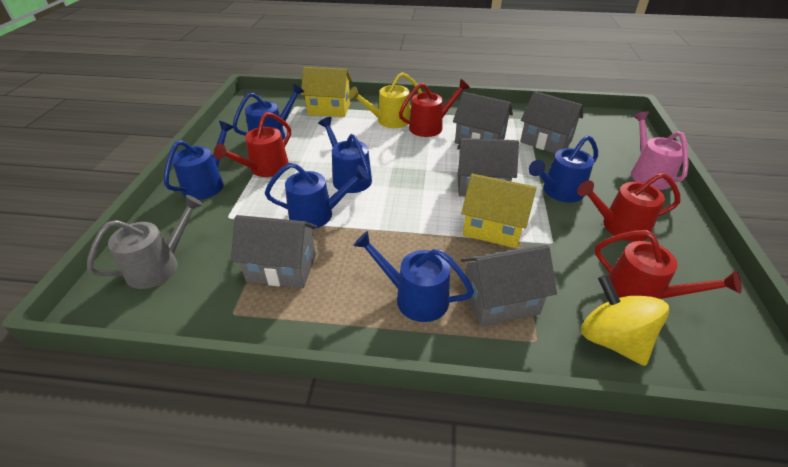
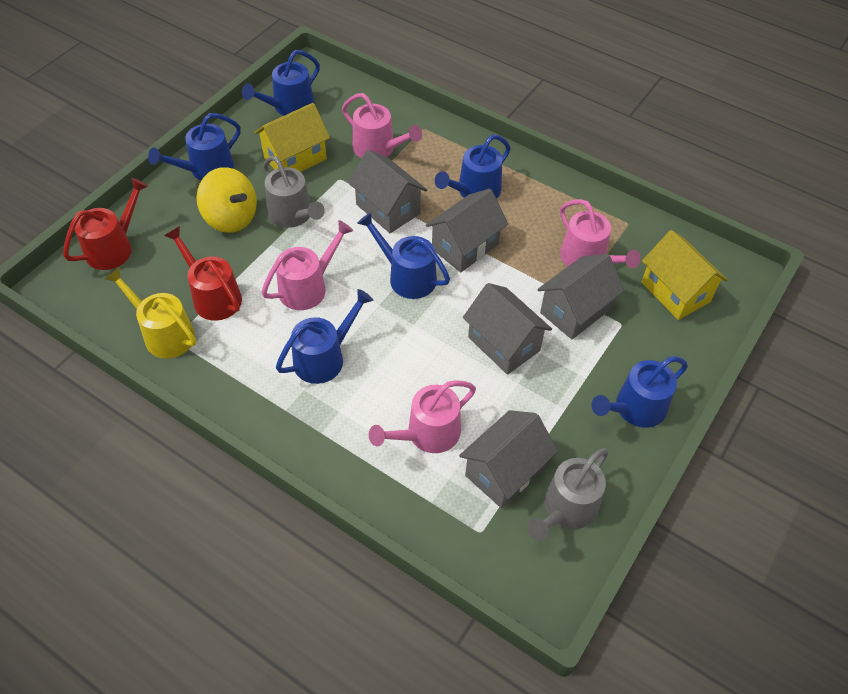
grey watering can: 1 -> 2
pink watering can: 1 -> 4
red watering can: 4 -> 2

